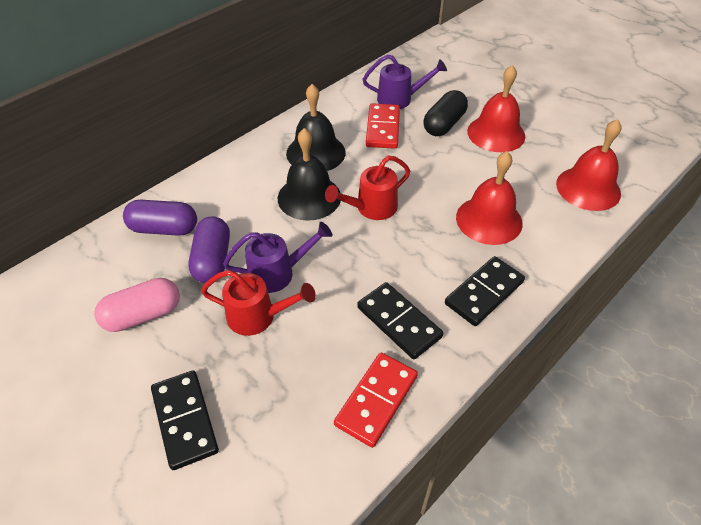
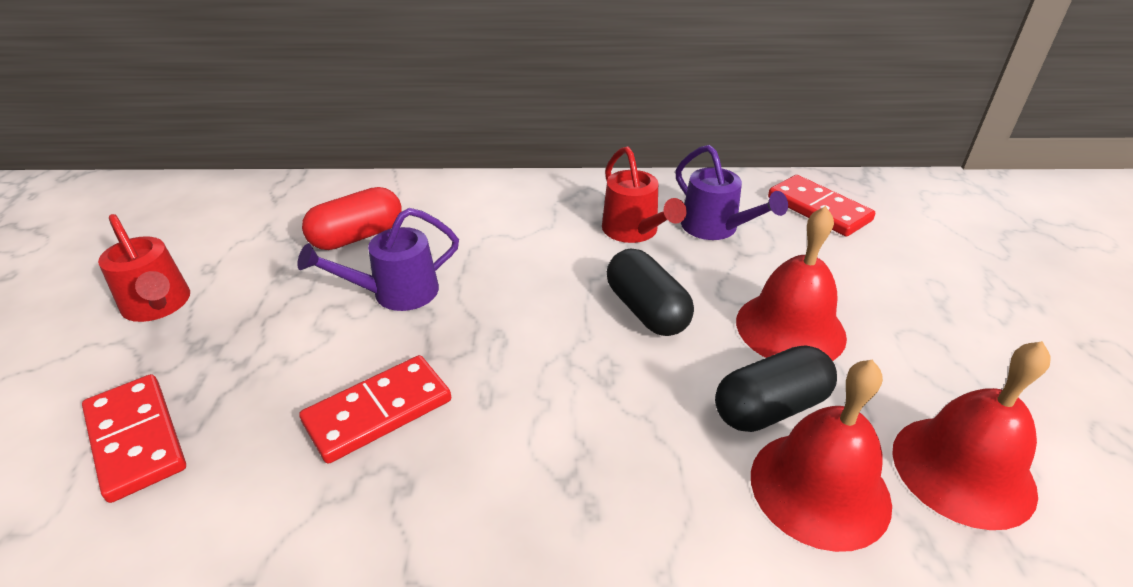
black bell: 2 -> 0
black capsule: 1 -> 2
black domino: 3 -> 0
pink capsule: 1 -> 0
purple capsule: 2 -> 0
red capsule: 0 -> 1
red domino: 2 -> 3

